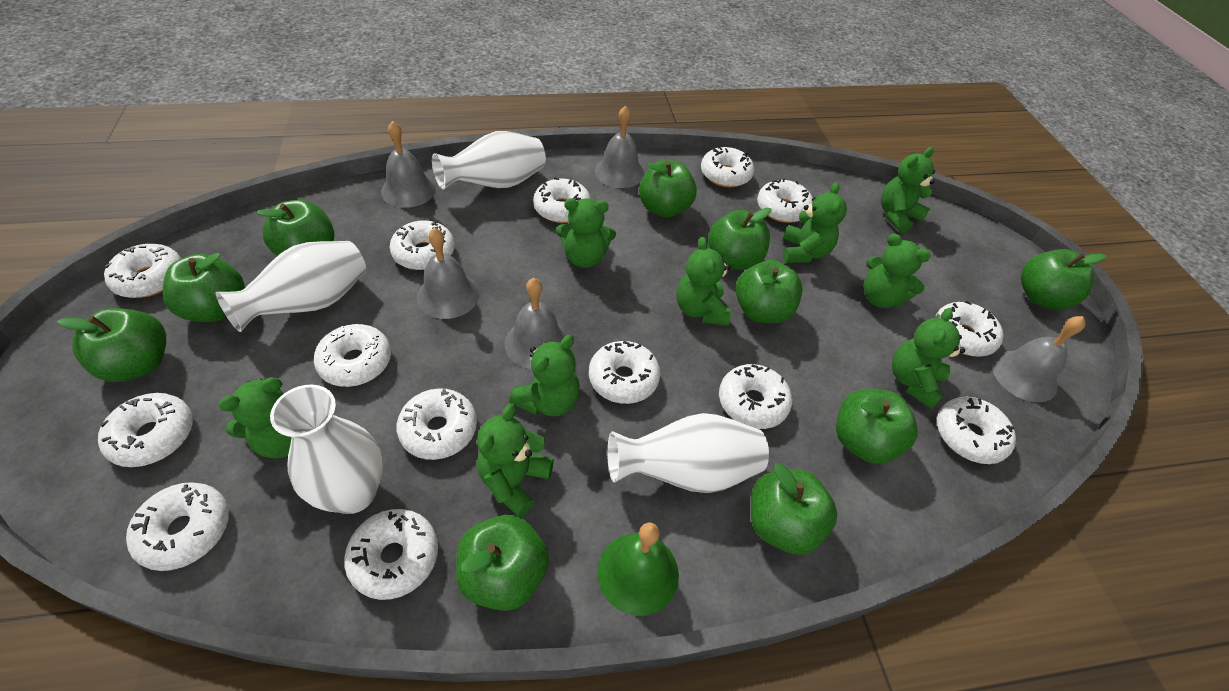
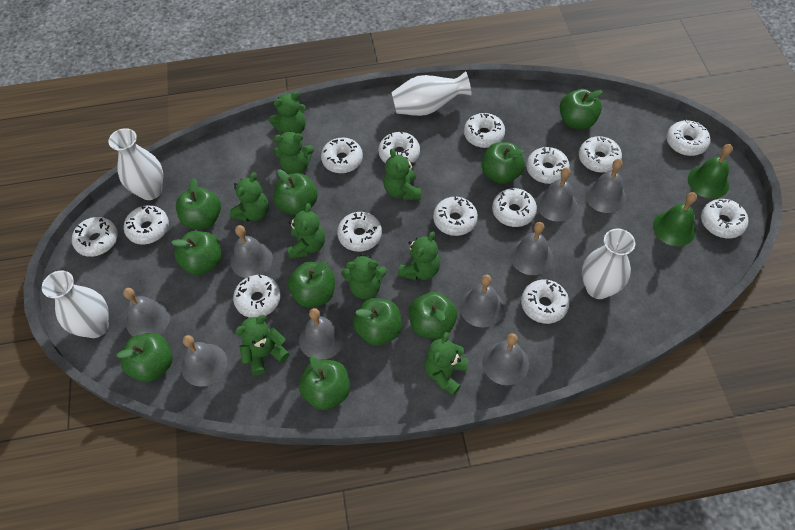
green bell: 1 -> 2
grey bell: 5 -> 9

